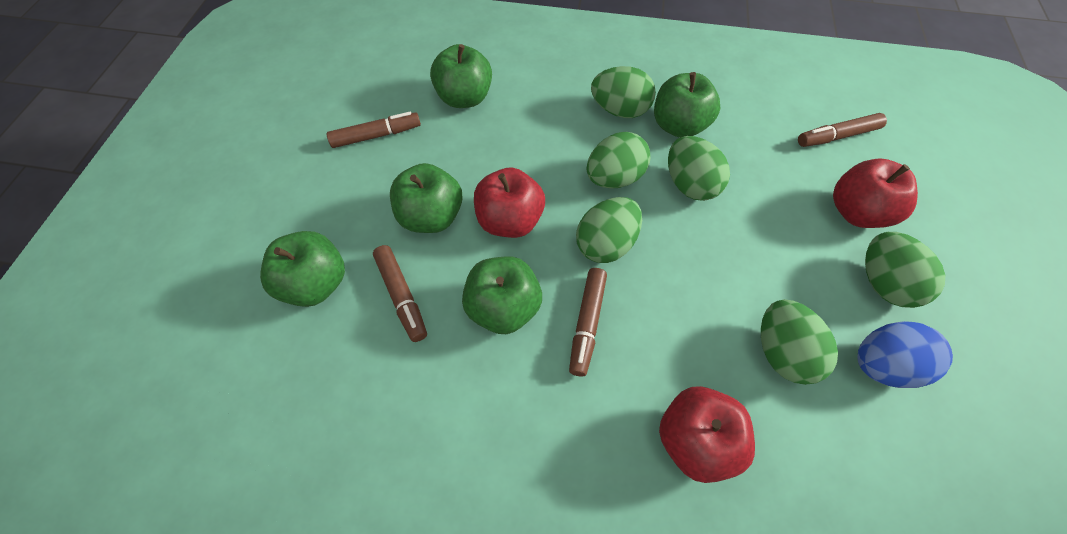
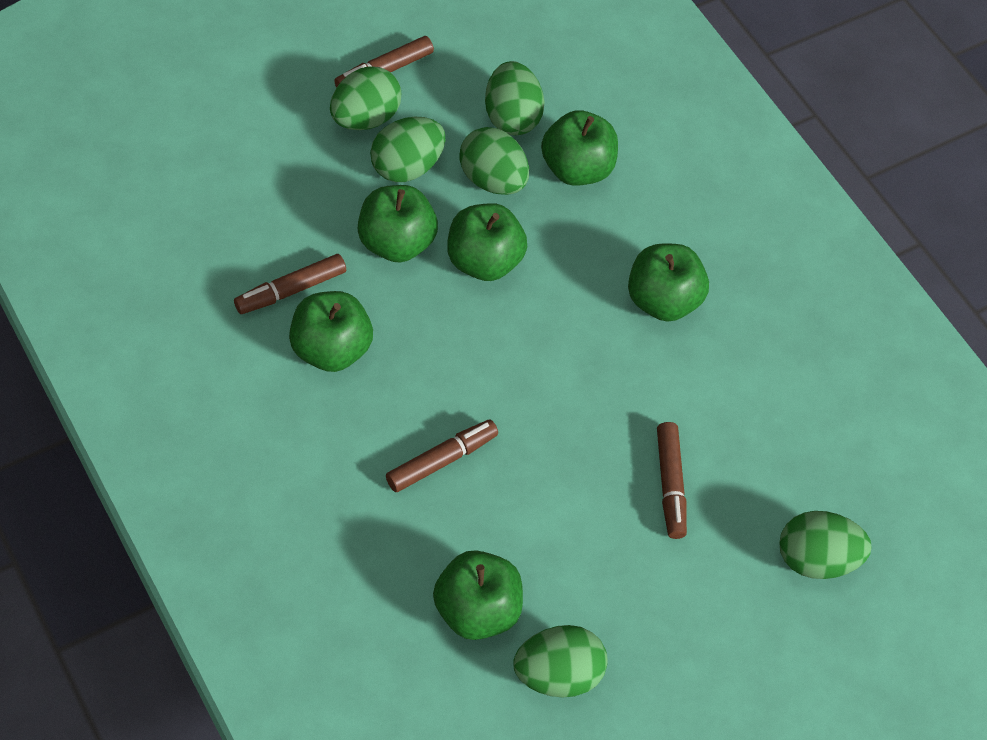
blue egg: 1 -> 0
green apple: 5 -> 6
red apple: 3 -> 0

